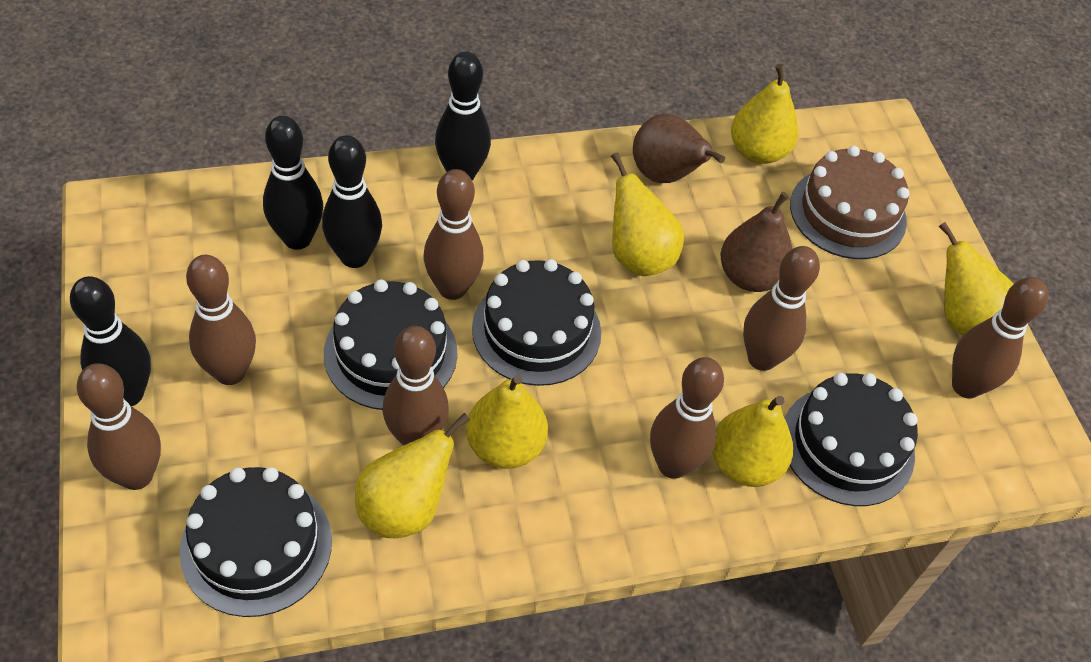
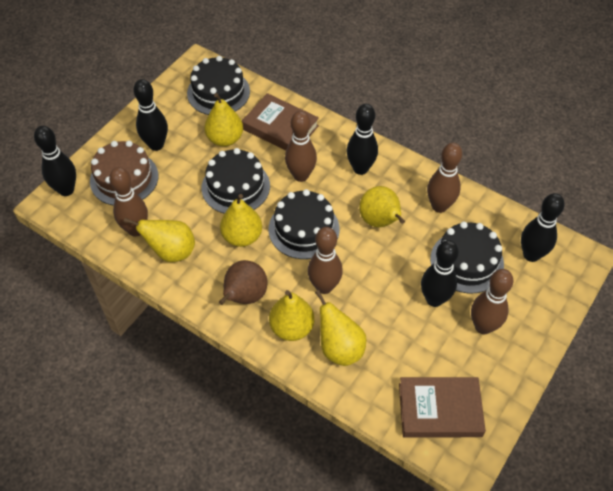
black bowling pin: 4 -> 5
brown book: 0 -> 2
brown bowling pin: 7 -> 5
brown pear: 2 -> 1

